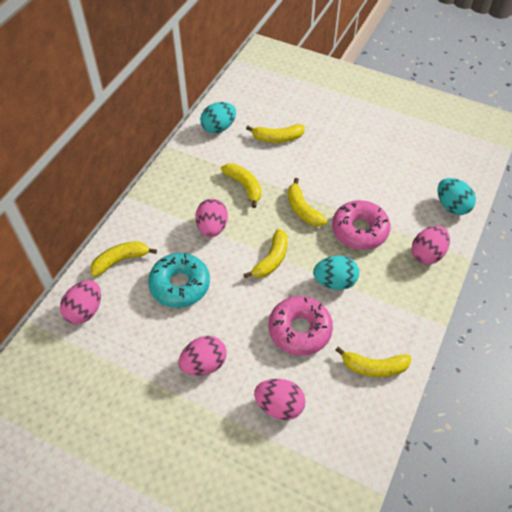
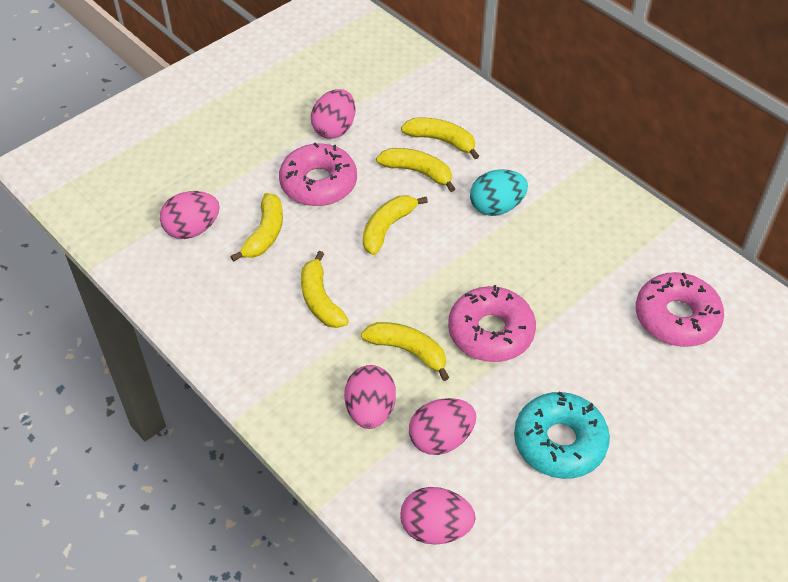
pink donut: 2 -> 3
turquoise egg: 3 -> 1

